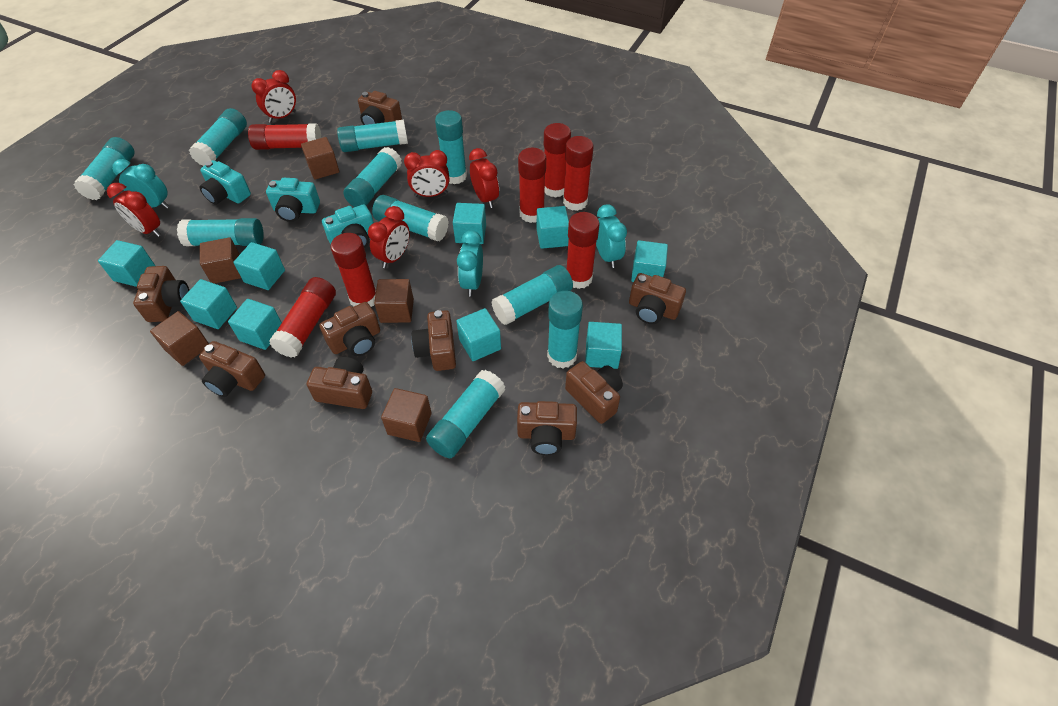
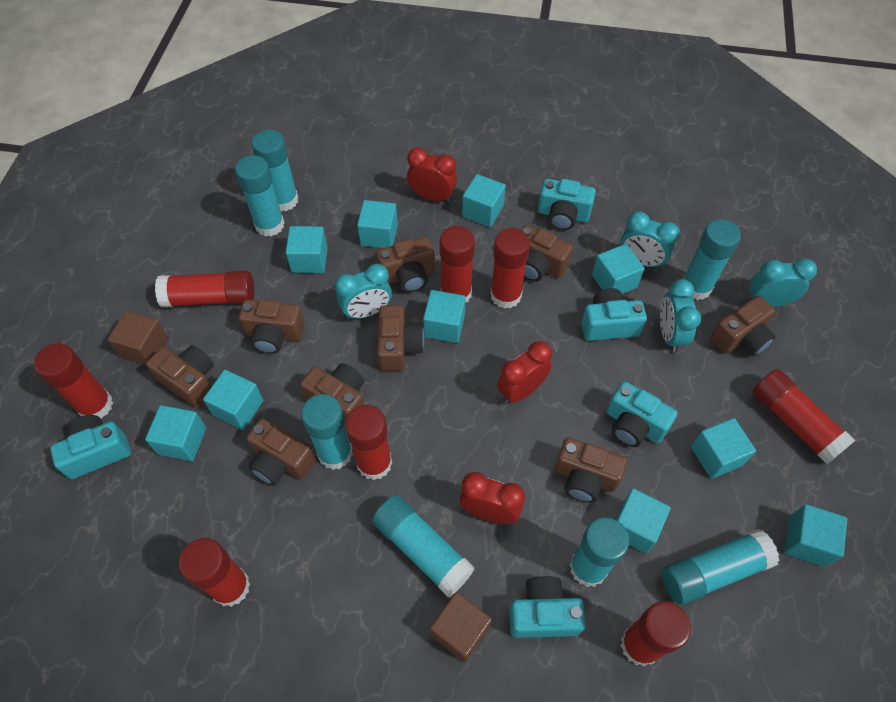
brown cube: 5 -> 2
red clock: 5 -> 3
red glue stick: 7 -> 8
turquoise camera: 3 -> 5
turquoise clock: 3 -> 4
turquoise cube: 9 -> 10
turquoise glue stick: 10 -> 7

